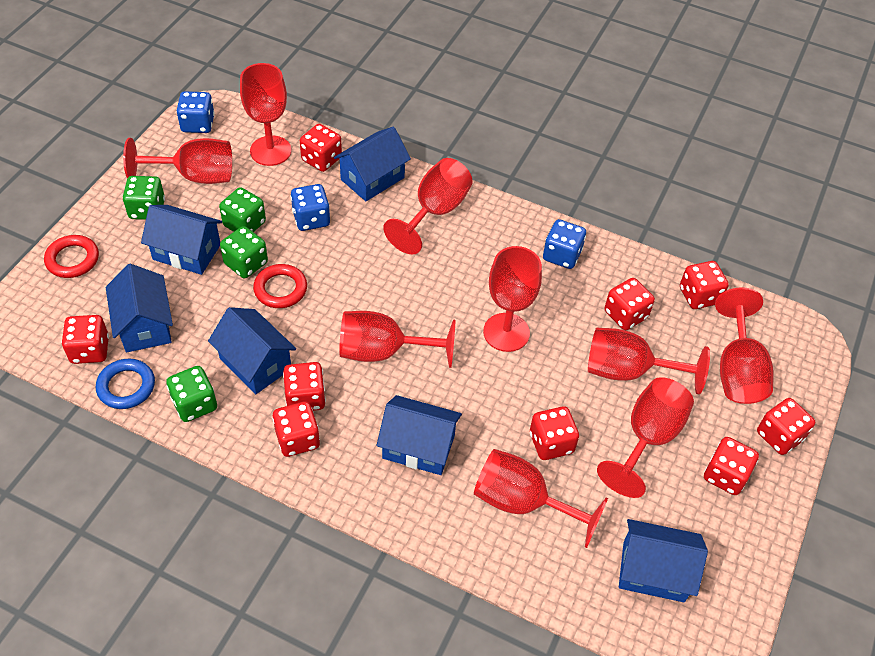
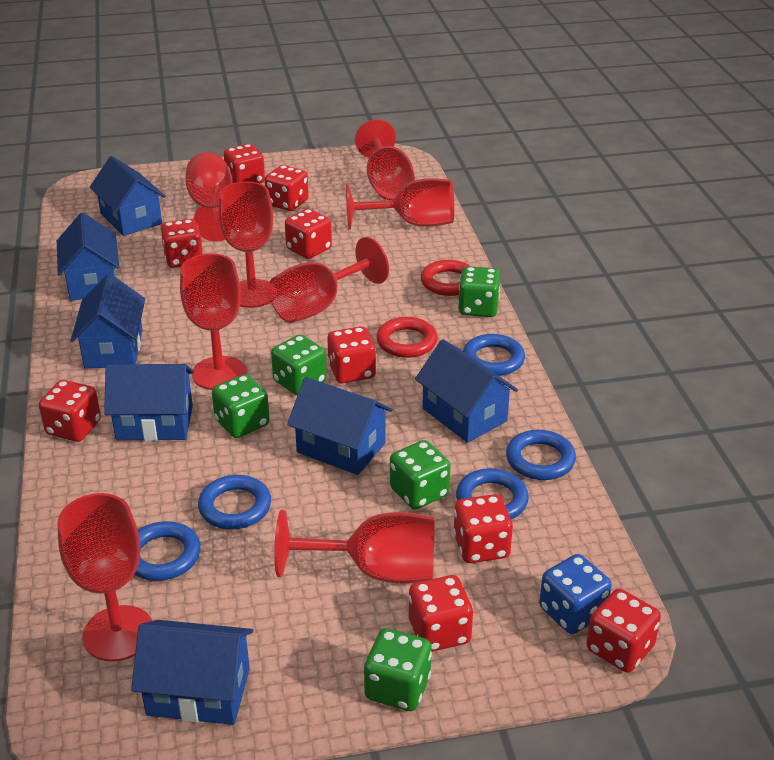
blue dice: 3 -> 1
blue house: 6 -> 7
blue ring: 1 -> 5
green dice: 4 -> 5
red goblet: 9 -> 8

